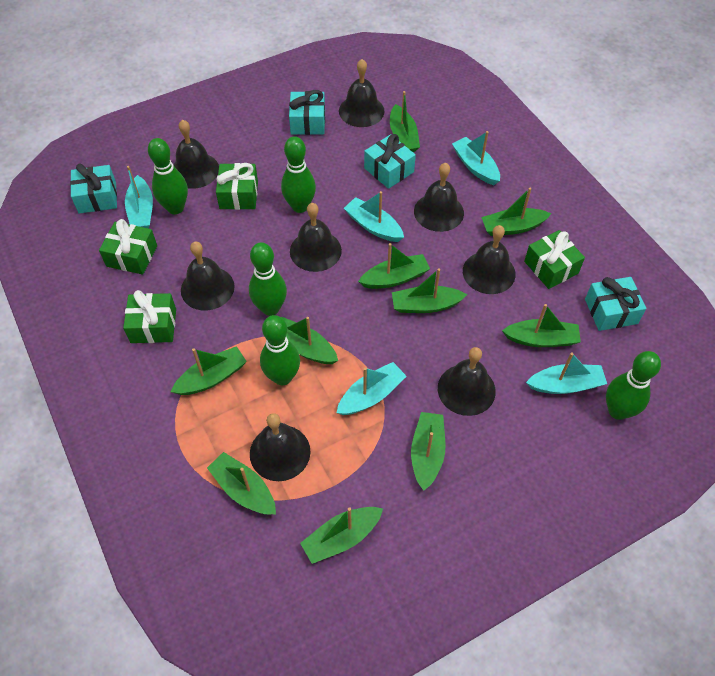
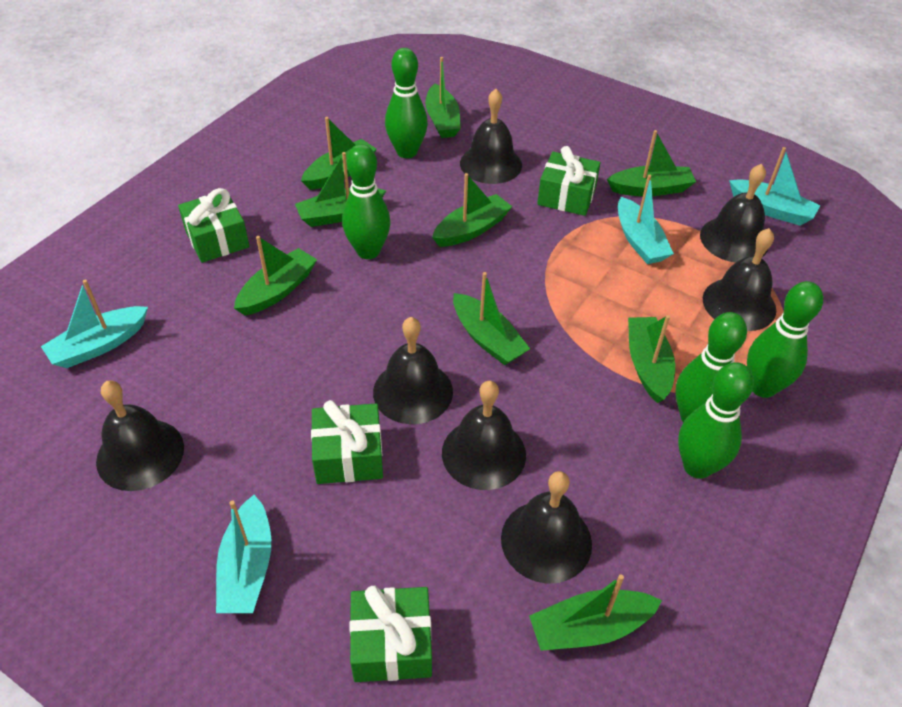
black bell: 8 -> 7
green boat: 10 -> 9
turquoise boat: 5 -> 4
turquoise gift: 4 -> 0

